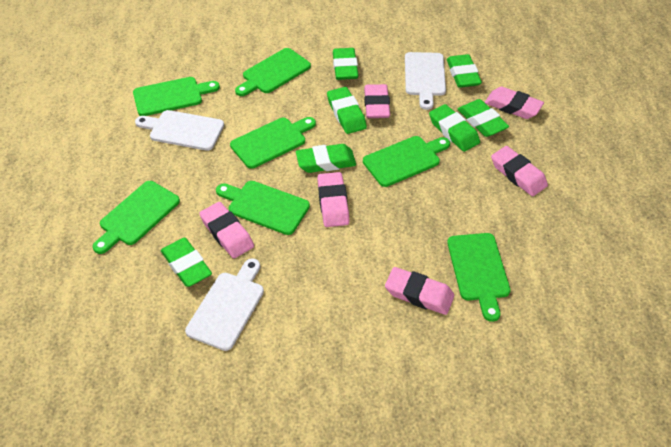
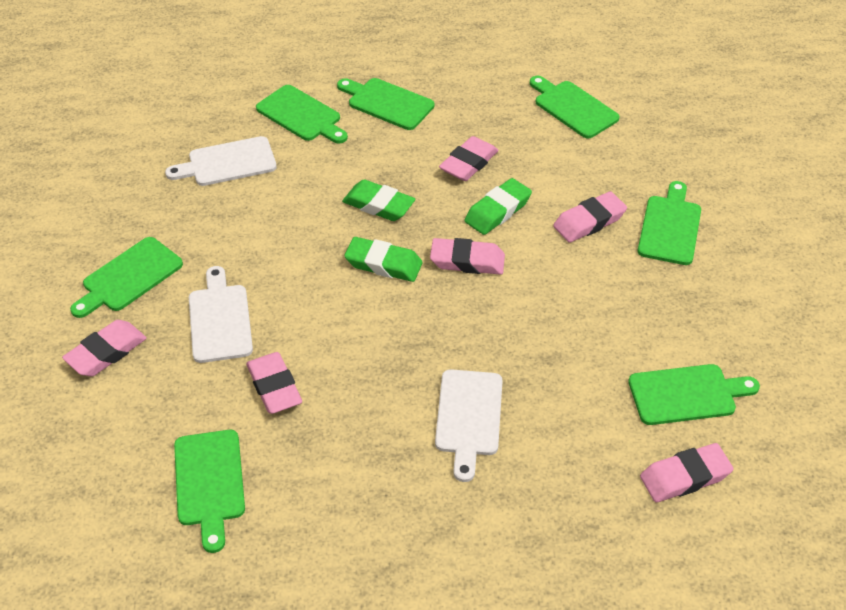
green eraser: 7 -> 3

